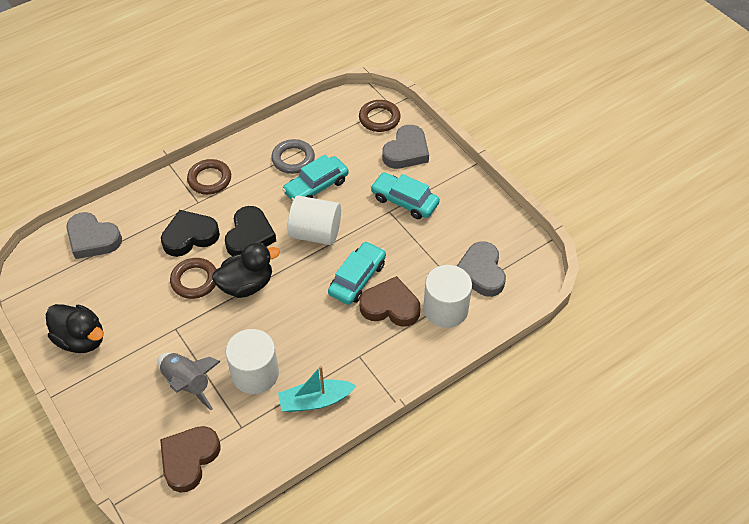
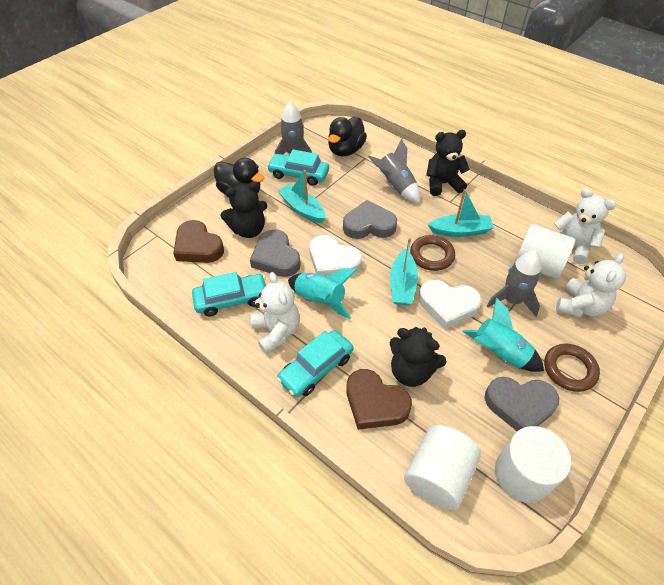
black heart: 2 -> 0
black teddy bear: 0 -> 3
brown ring: 3 -> 2
grey ring: 1 -> 0
grey rocket: 1 -> 3
turquoise boat: 1 -> 3
turquoise rocket: 0 -> 2
white heart: 0 -> 2
white teddy bear: 0 -> 3

